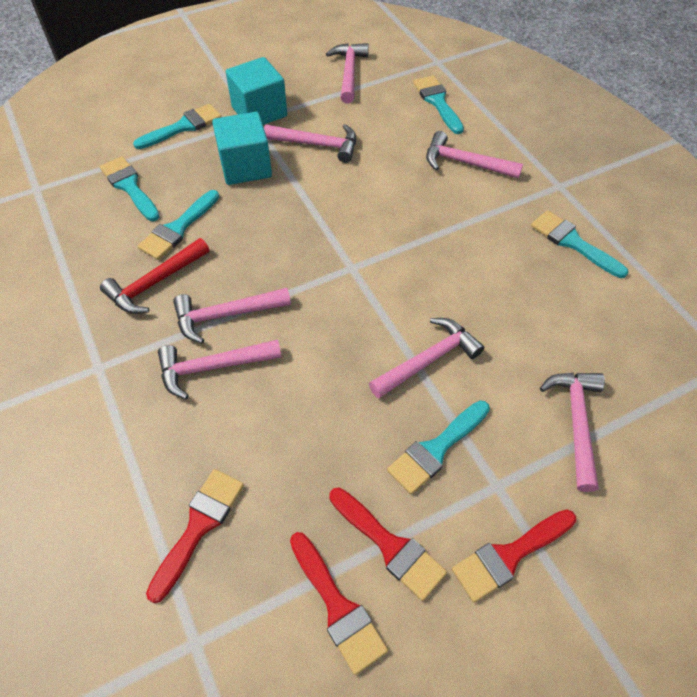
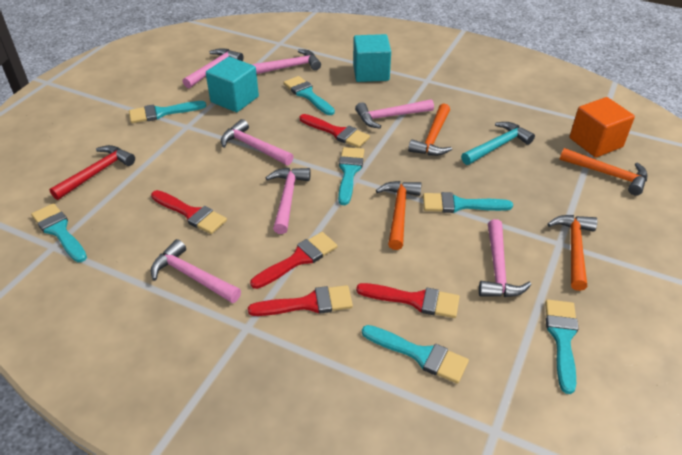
orange cube: 0 -> 1
orange hammer: 0 -> 4
red brush: 4 -> 5
turquoise brush: 6 -> 7
turquoise hammer: 0 -> 1

